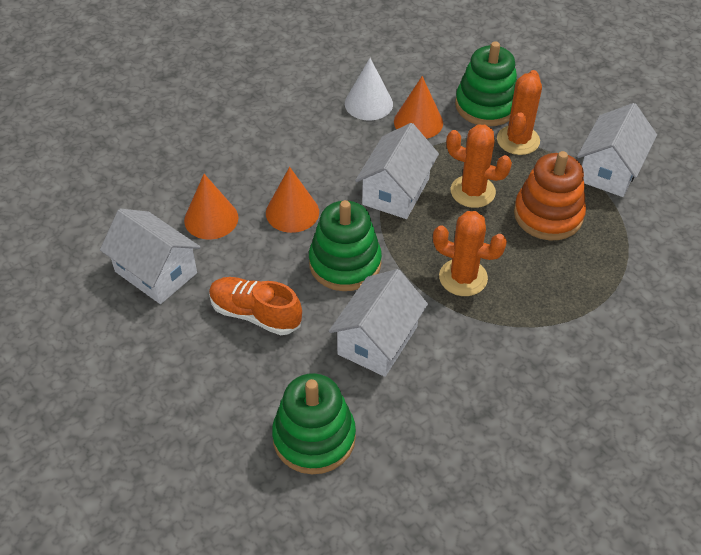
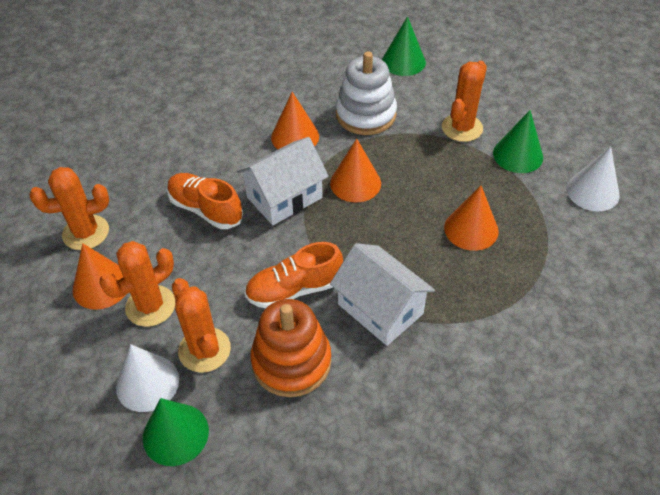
green cone: 0 -> 3
green stacking toy: 3 -> 0
orange cactus: 3 -> 4
orange cone: 3 -> 4
orange shoe: 1 -> 2
white cone: 1 -> 2
white house: 4 -> 2
white stacking toy: 0 -> 1

